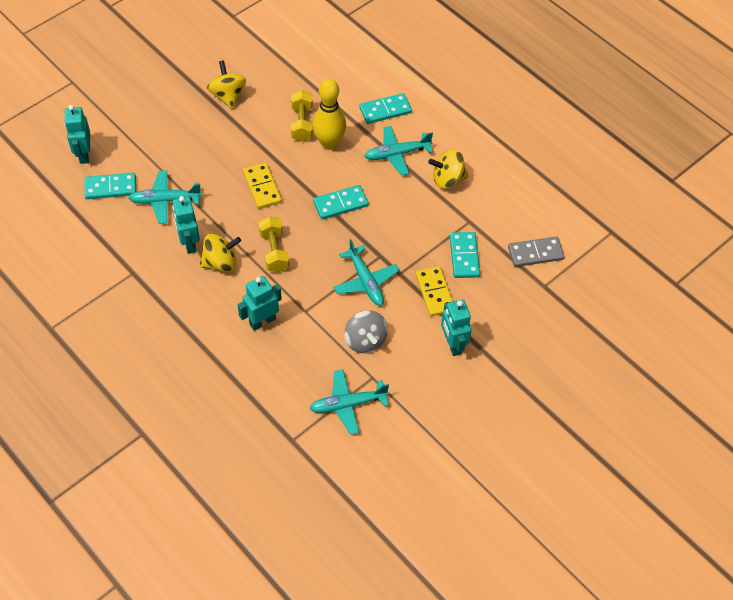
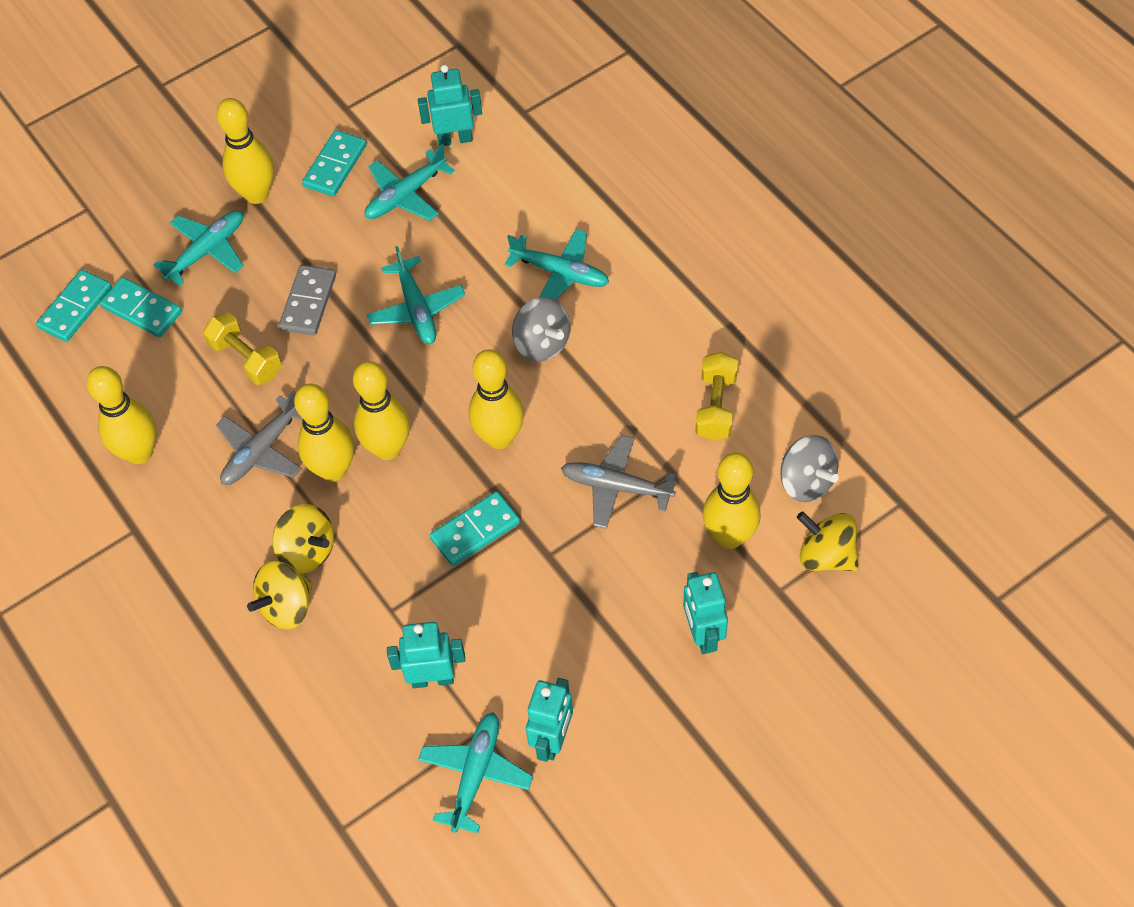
grey plane: 0 -> 2
grey spinning top: 1 -> 2
turquoise plane: 4 -> 5
yellow bowling pin: 1 -> 6
yellow domino: 2 -> 0

